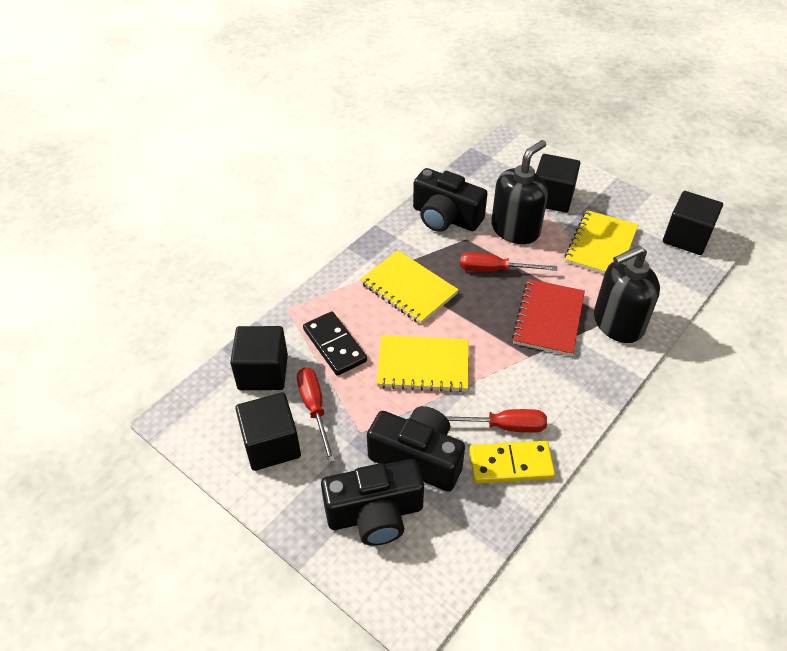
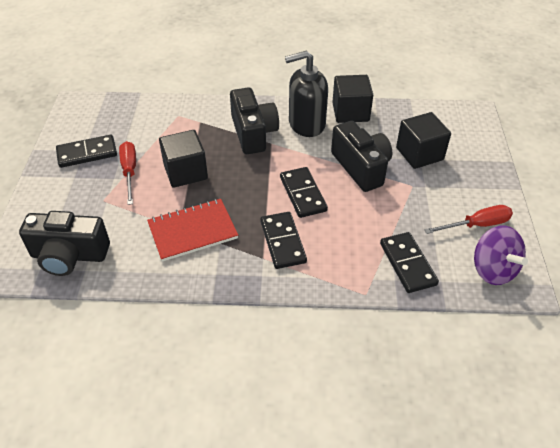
black cube: 4 -> 3
black domino: 1 -> 4
black soap dispenser: 2 -> 1
purple spinning top: 0 -> 1
red screwdriver: 3 -> 2
yellow domino: 1 -> 0
yellow notebook: 3 -> 0

